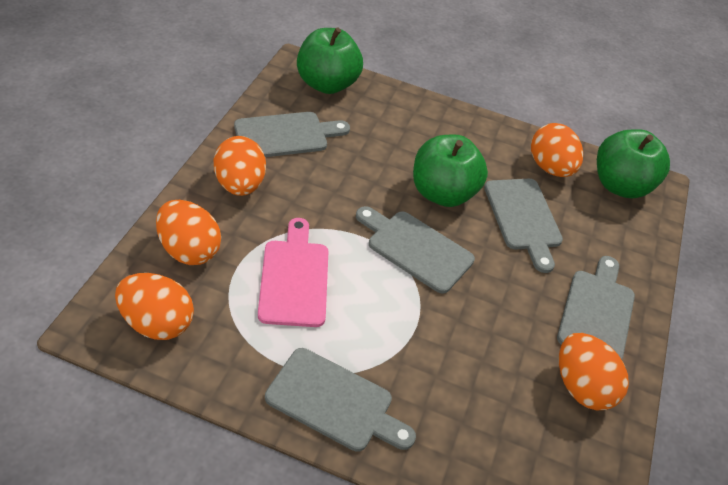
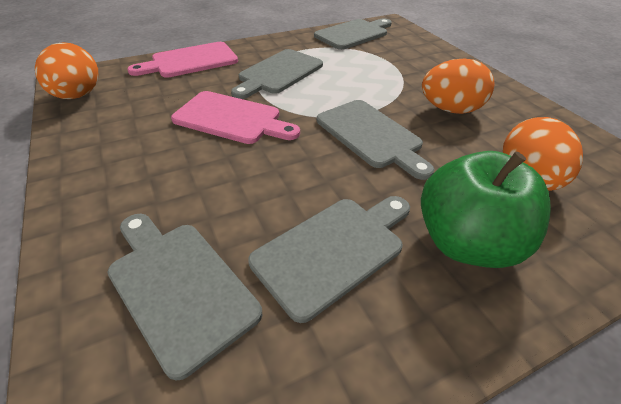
green apple: 3 -> 1
orange egg: 5 -> 3
pink cutting board: 1 -> 2

